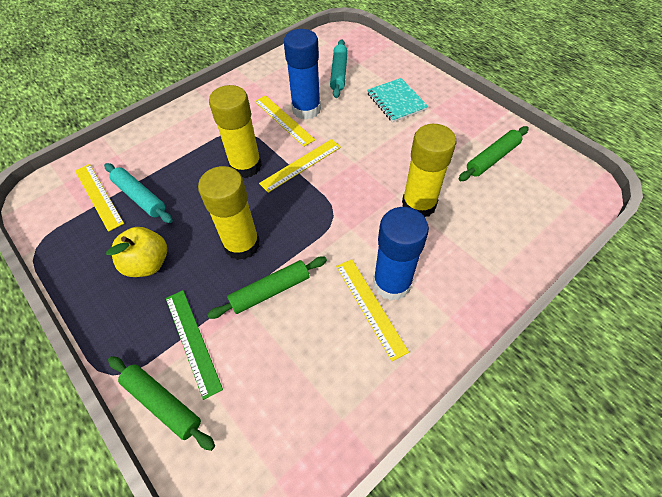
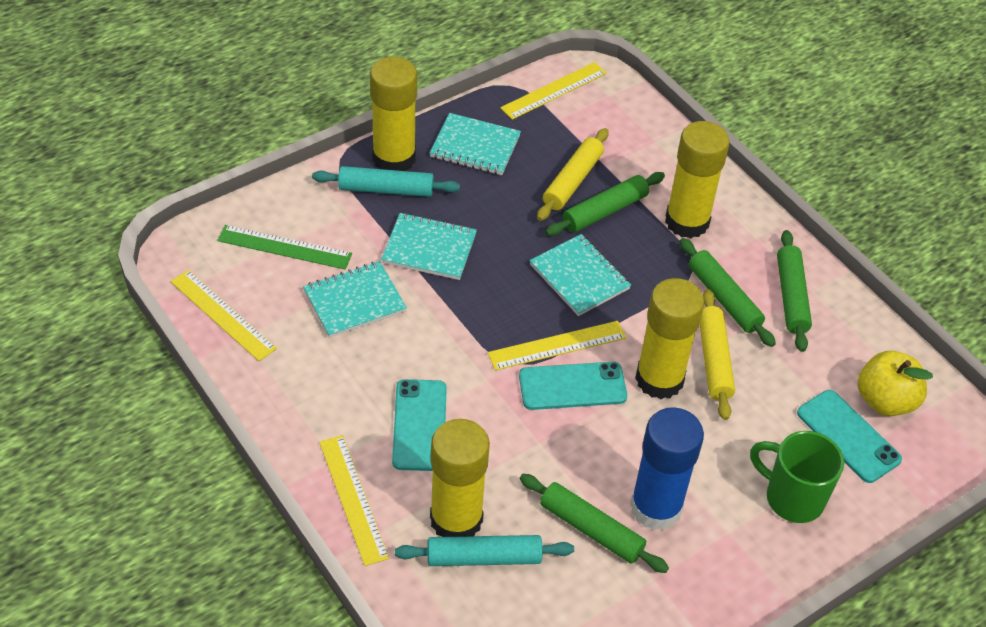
blue glue stick: 2 -> 1
green mug: 0 -> 1
green rolling pin: 3 -> 4
turquoise notebook: 1 -> 4
turquoise phone: 0 -> 3
yellow glue stick: 3 -> 4
yellow rolling pin: 0 -> 2

